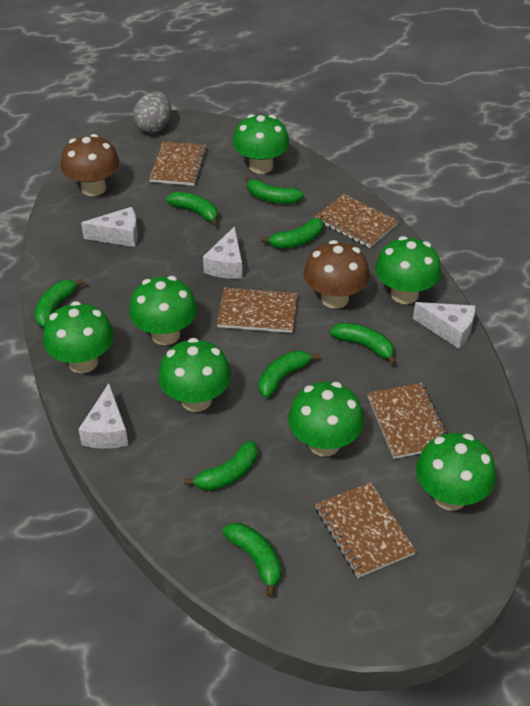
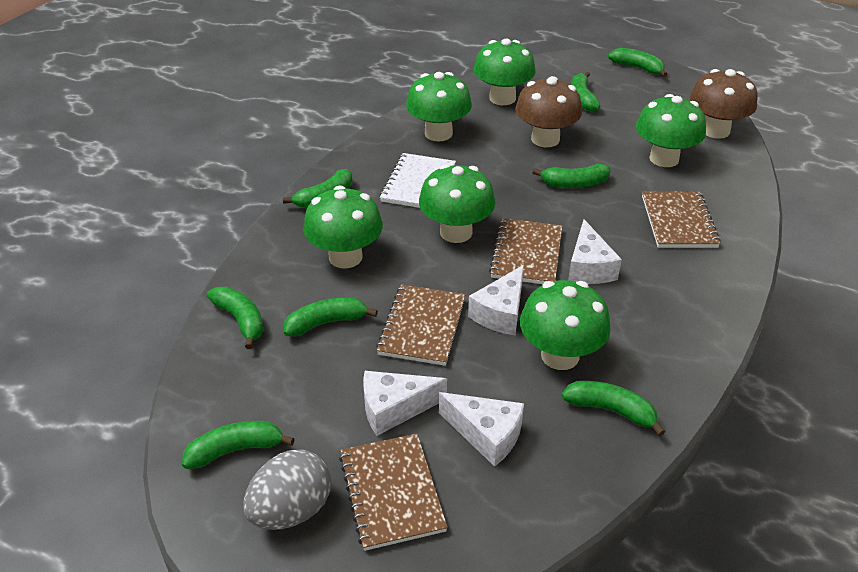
brown notebook: 5 -> 4
green mushroom: 7 -> 6
white notebook: 0 -> 1

